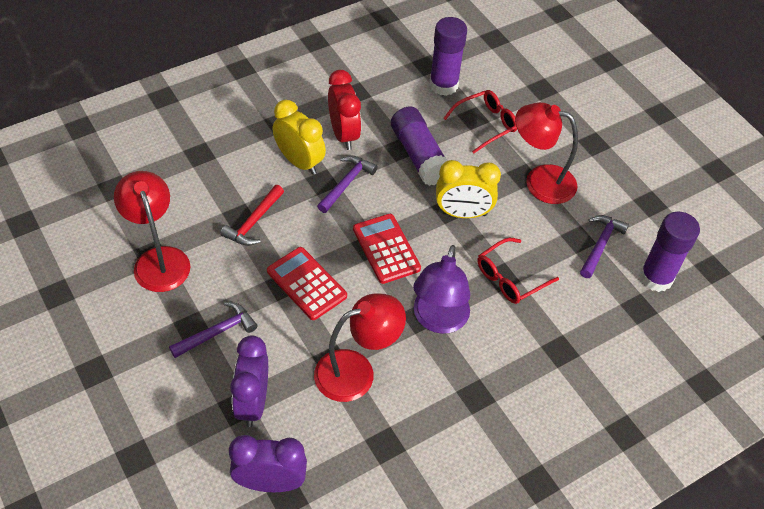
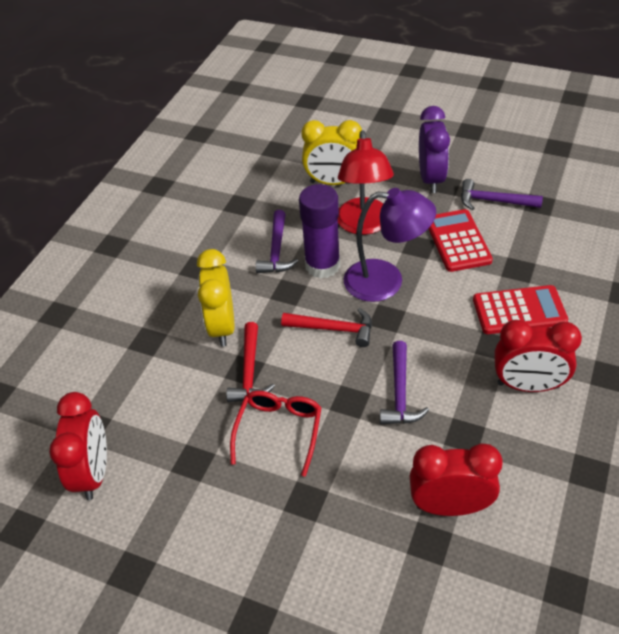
purple clock: 2 -> 1
purple glue stick: 3 -> 1
red clock: 1 -> 3
red glasses: 2 -> 1
red hammer: 1 -> 2
red lamp: 3 -> 1

